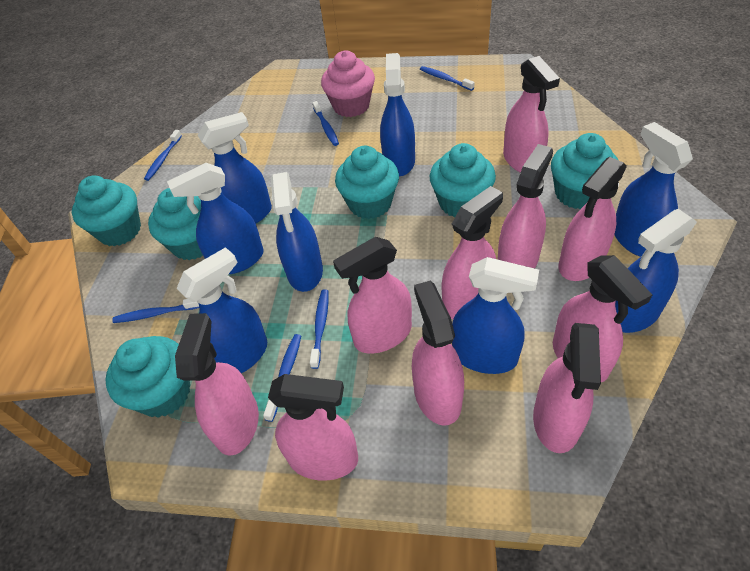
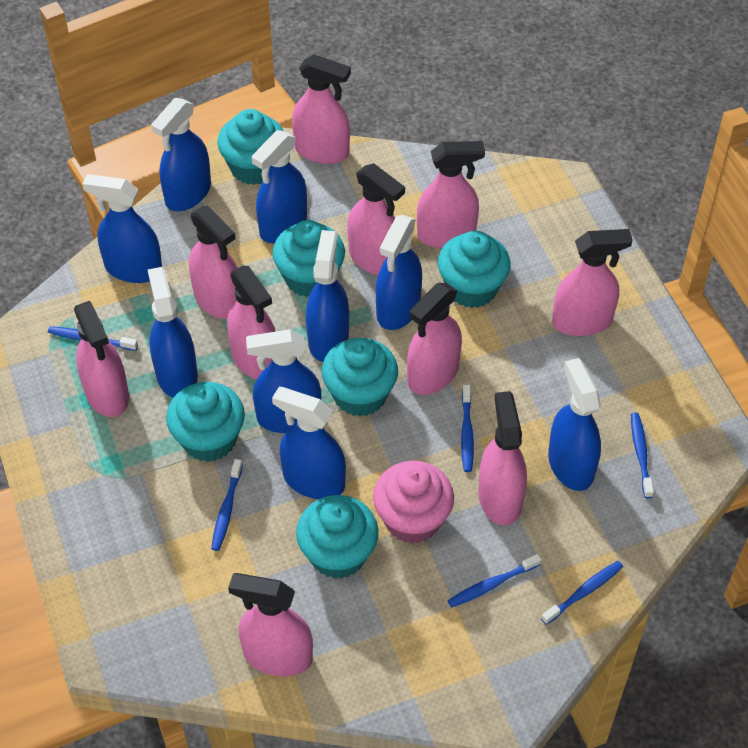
blue spray bottle: 8 -> 9

